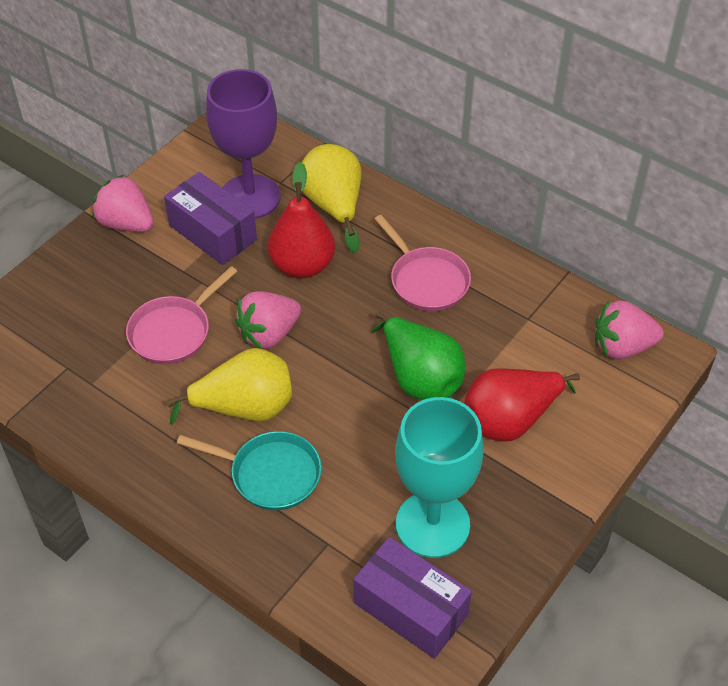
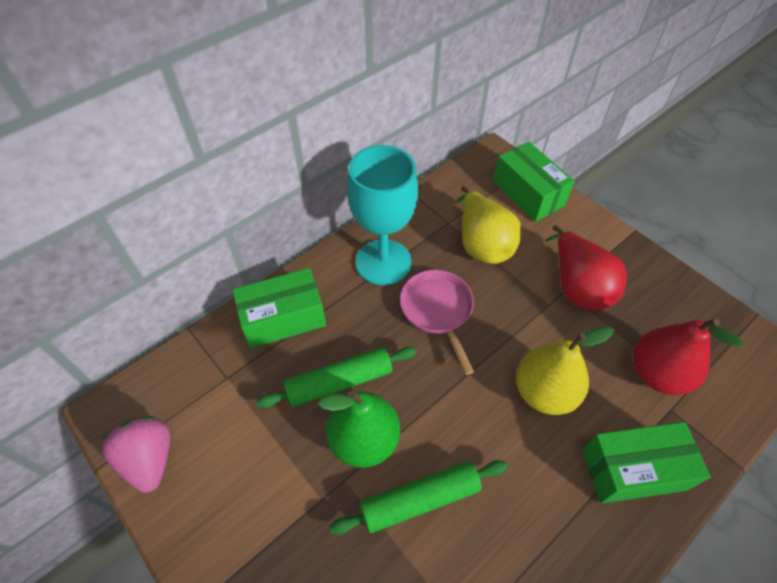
green box: 0 -> 3
green rolling pin: 0 -> 2
pink pan: 2 -> 1
pink strawberry: 3 -> 1
purple box: 2 -> 0
purple goblet: 1 -> 0
turquoise pan: 1 -> 0

